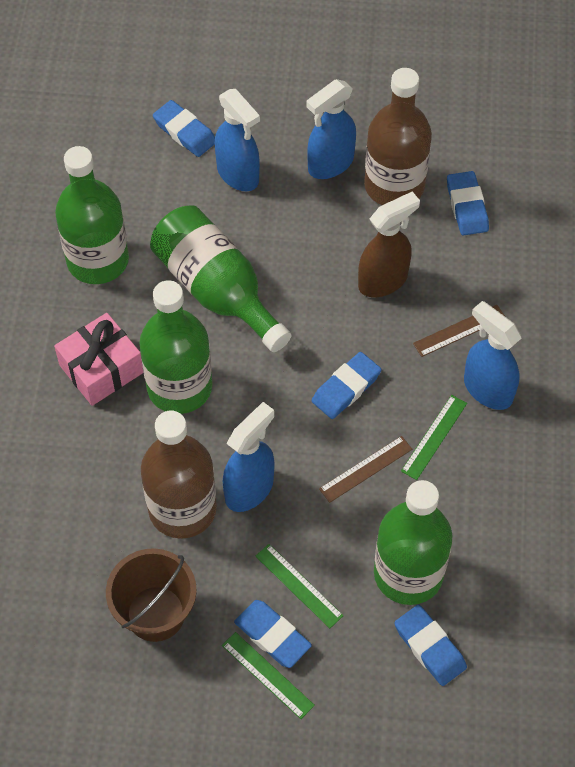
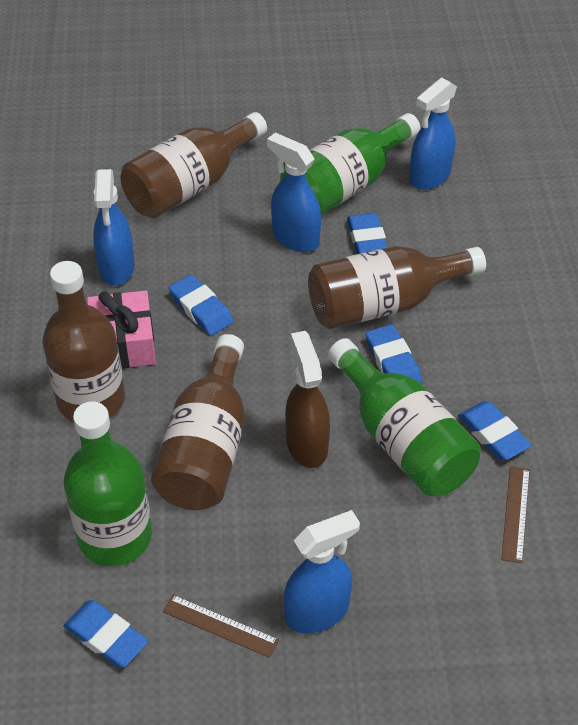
brown bottle: 2 -> 4
brown bucket: 1 -> 0
green bottle: 4 -> 3
green ruler: 3 -> 0

